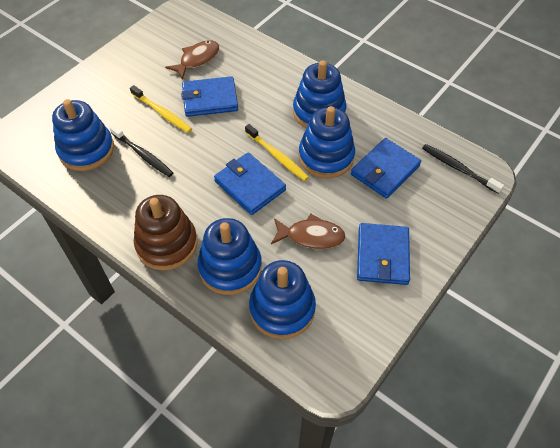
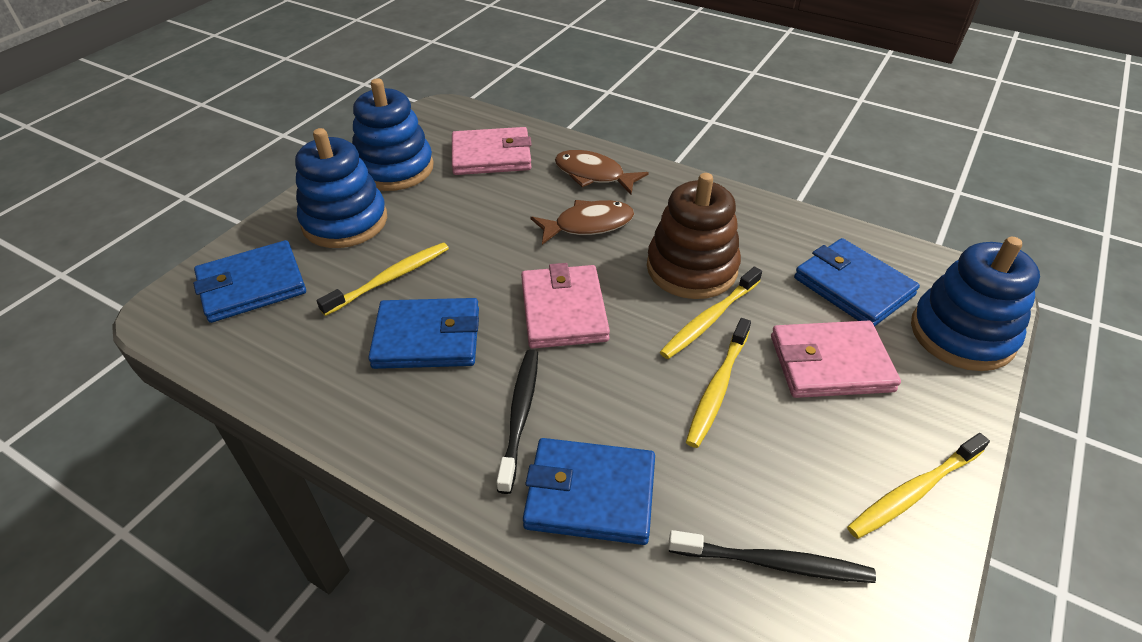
blue stacking toy: 5 -> 3
pink wallet: 0 -> 3
yellow toothbrush: 2 -> 4

